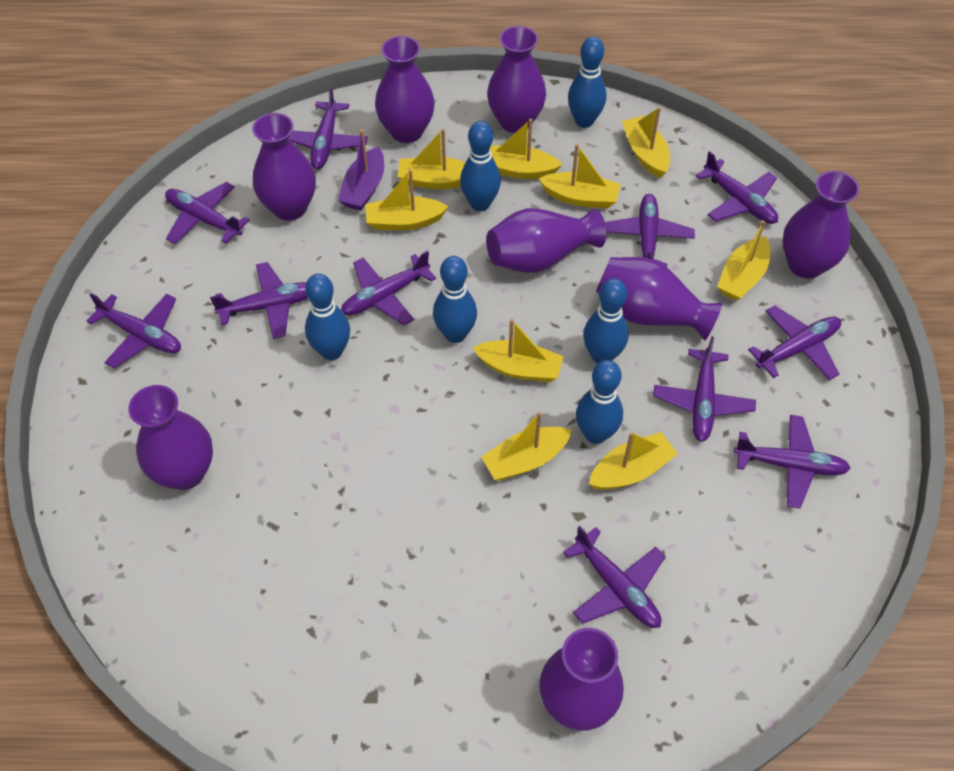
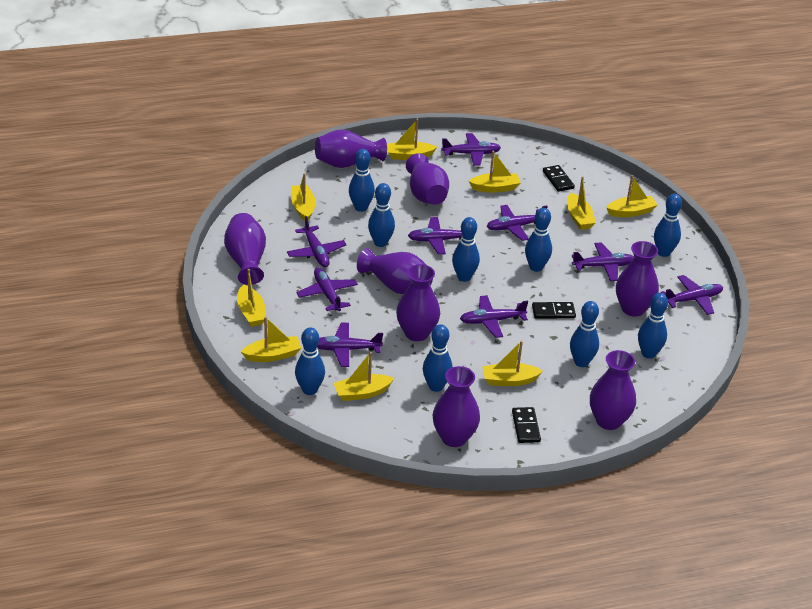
black domino: 0 -> 3
blue bowling pin: 6 -> 9
purple boat: 1 -> 0
purple plane: 11 -> 9

